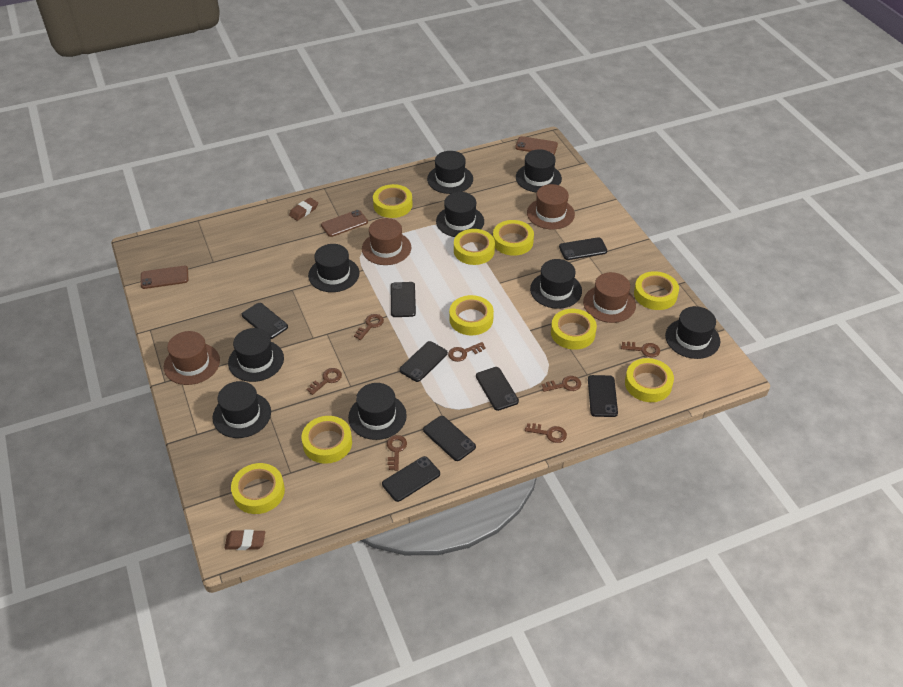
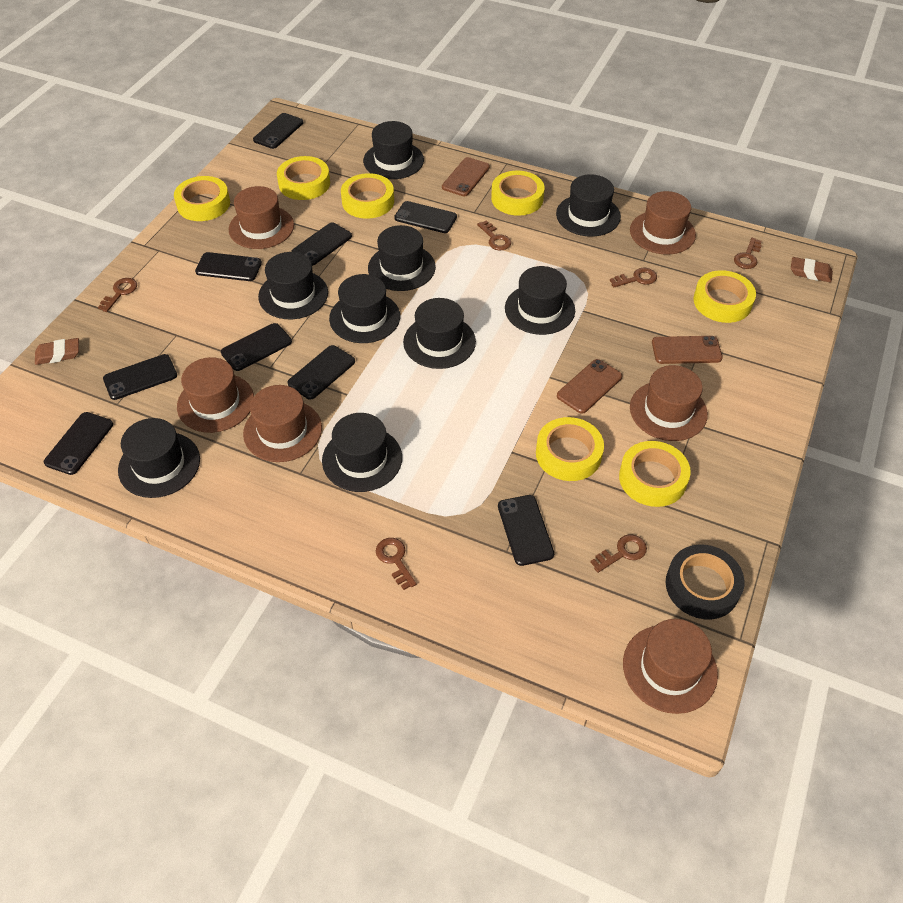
black phone: 8 -> 9
black tape: 0 -> 1
brown hat: 4 -> 6
brown key: 7 -> 6
yellow tape: 9 -> 7

